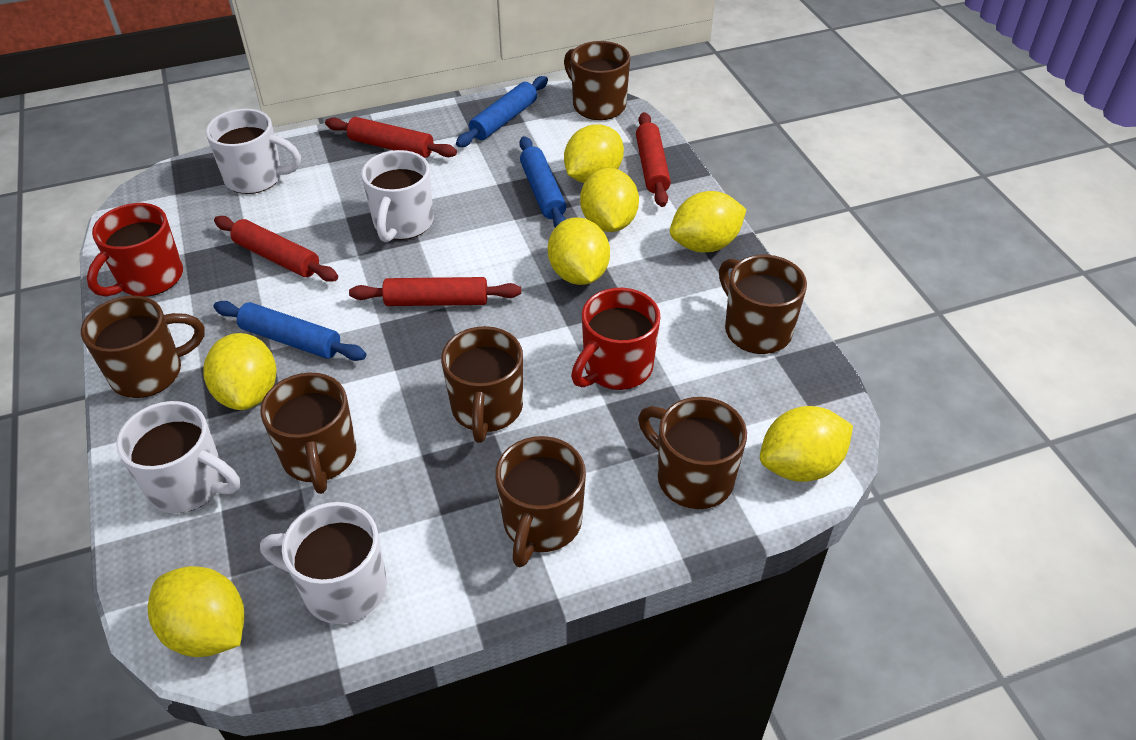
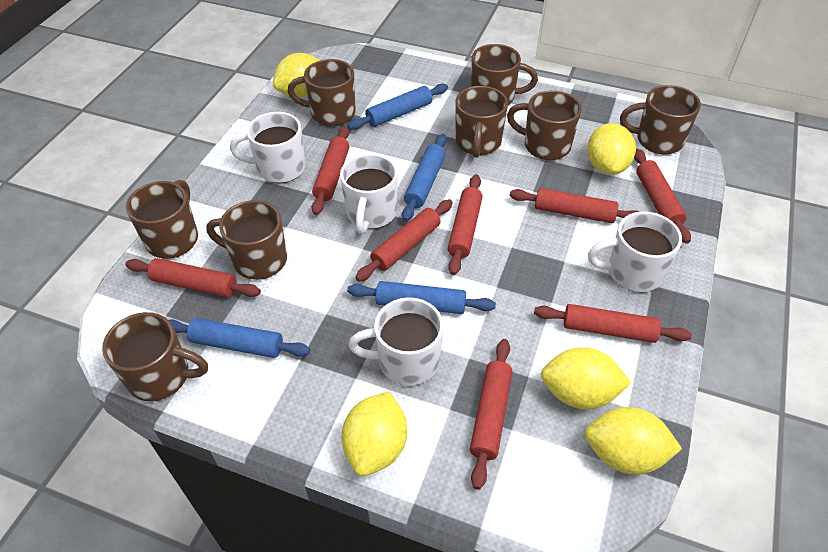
blue rolling pin: 3 -> 4
brown mug: 7 -> 8
red mug: 2 -> 0
red rolling pin: 4 -> 8
yellow lemon: 7 -> 5

